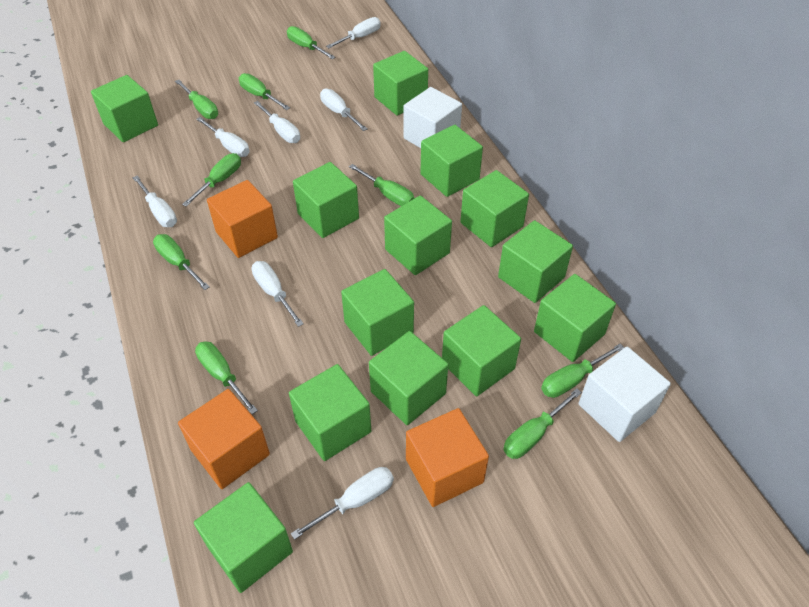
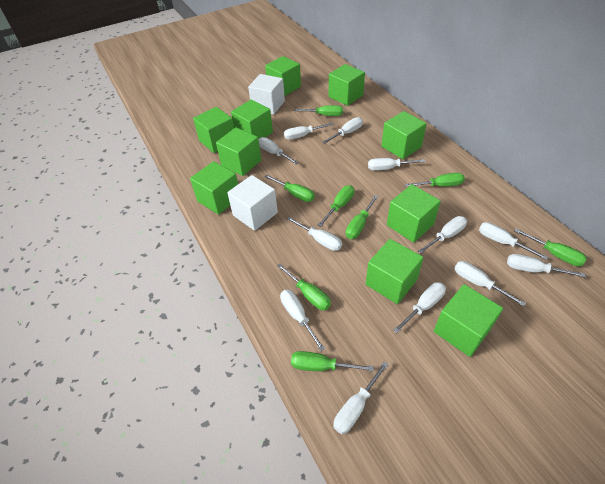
green cube: 13 -> 10
green screwdriver: 9 -> 8
orange cube: 3 -> 0
white screwdriver: 7 -> 12

